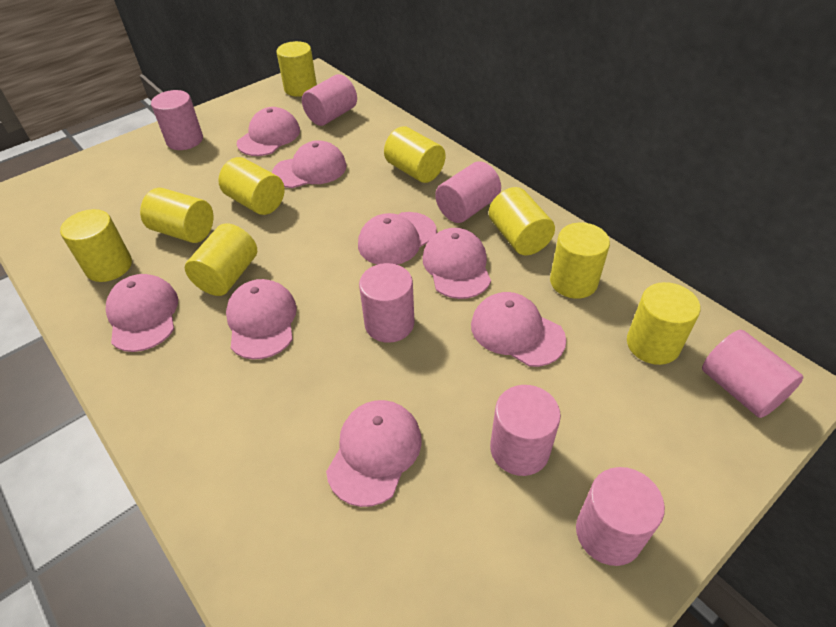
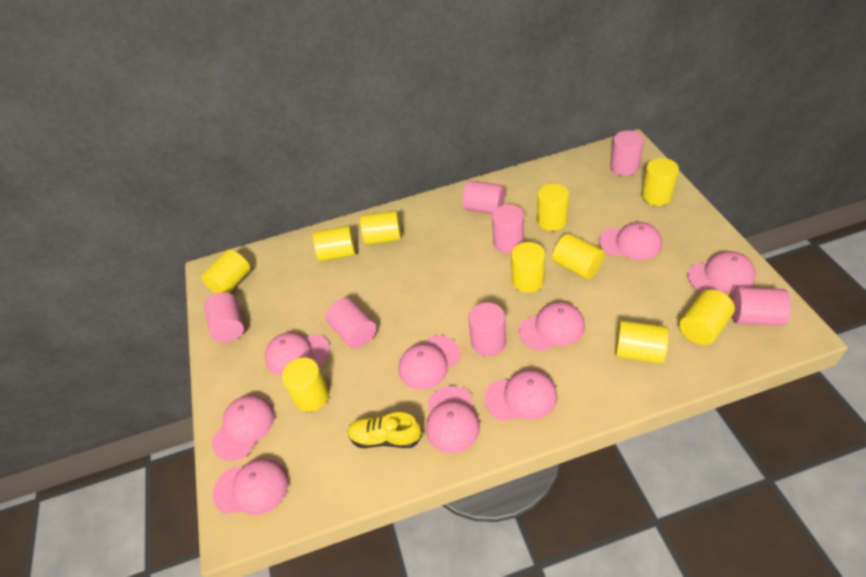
pink cap: 8 -> 9
yellow cylinder: 9 -> 10
yellow shoe: 0 -> 1

